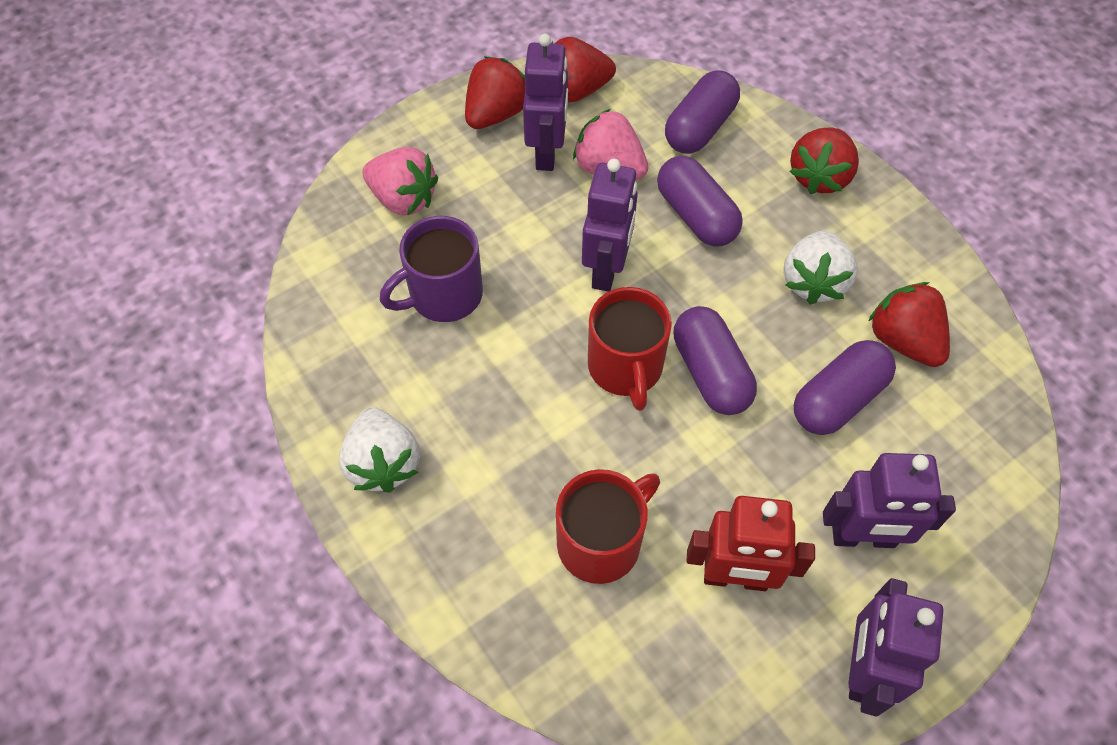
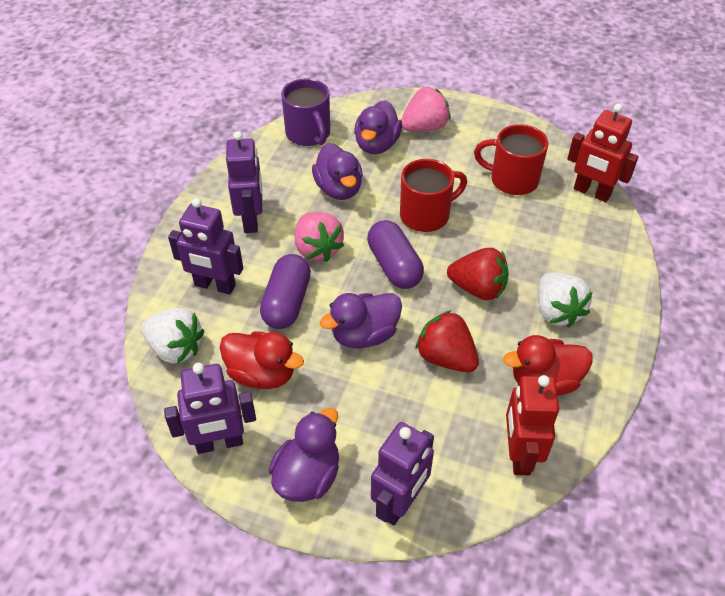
purple capsule: 4 -> 2
purple duck: 0 -> 4
red duck: 0 -> 2
red robot: 1 -> 2
red strawberry: 4 -> 2

